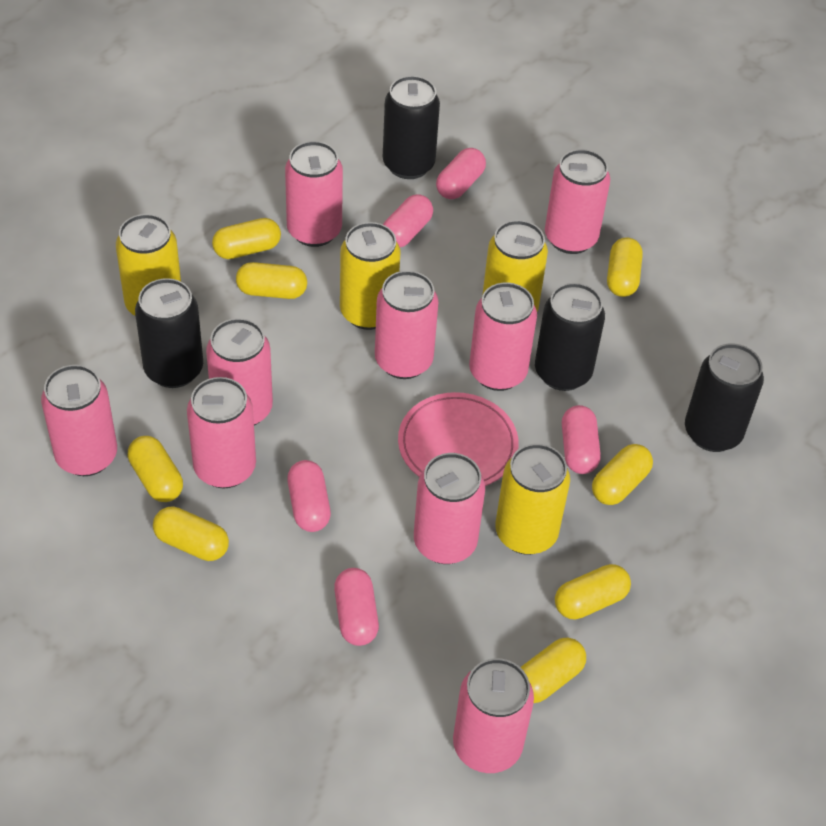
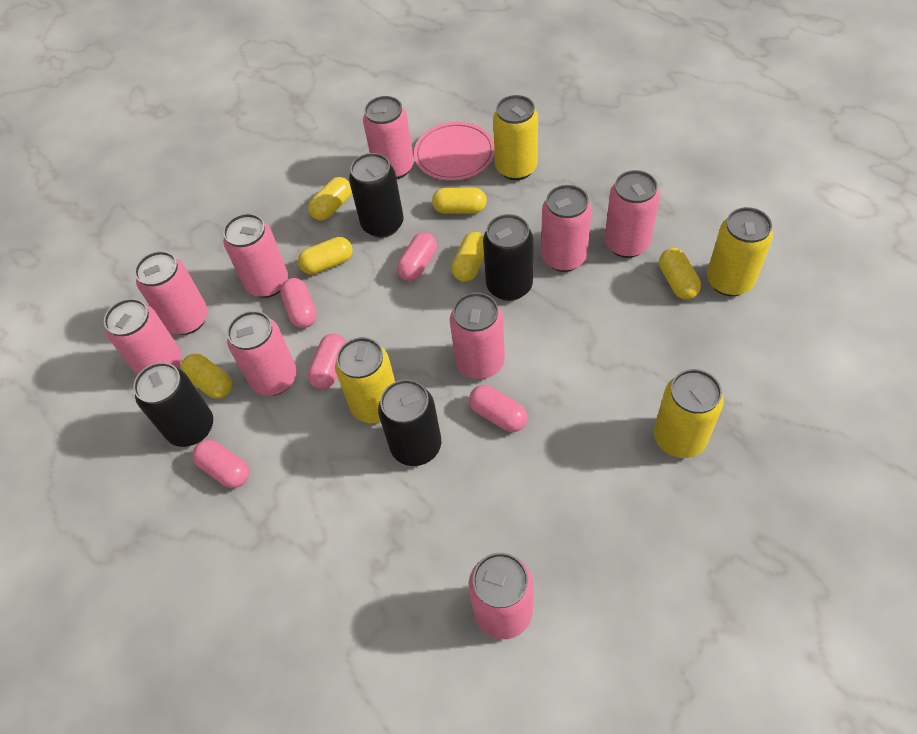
yellow capsule: 8 -> 6

